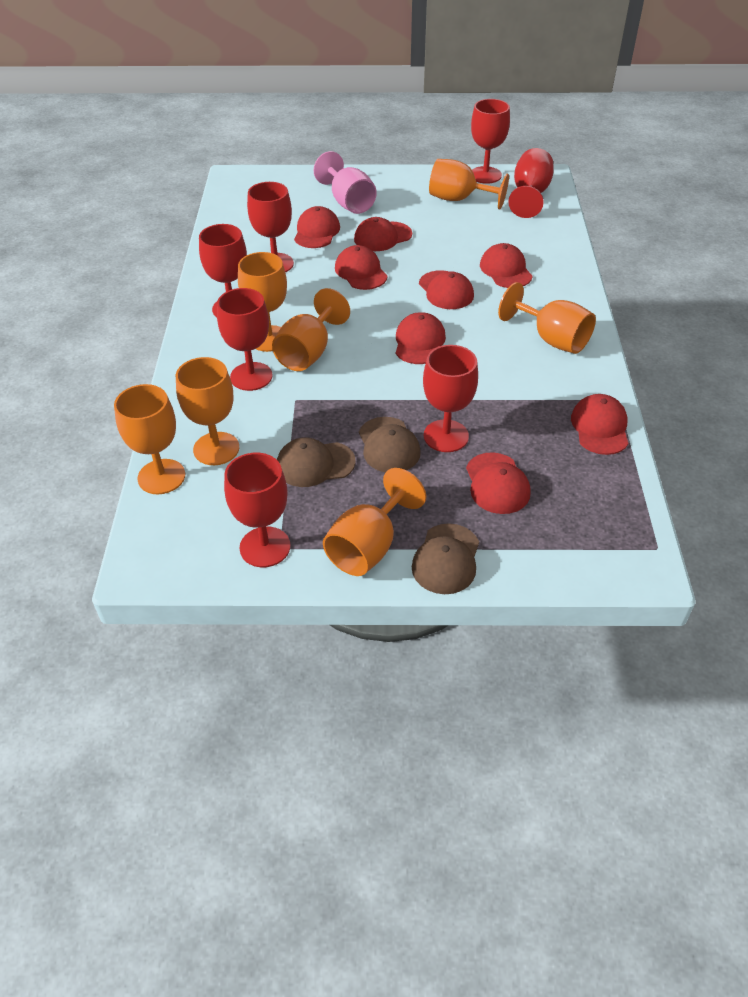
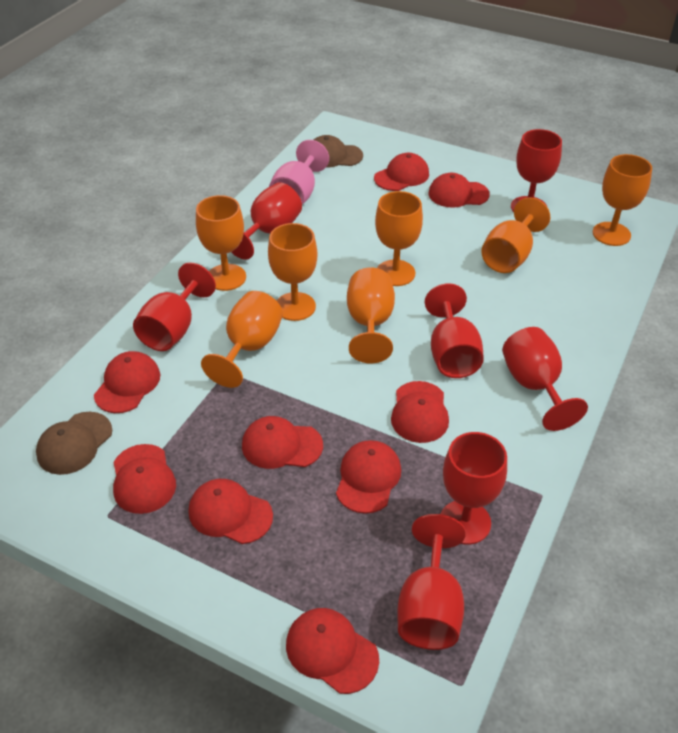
brown cap: 3 -> 2
red cap: 8 -> 9

